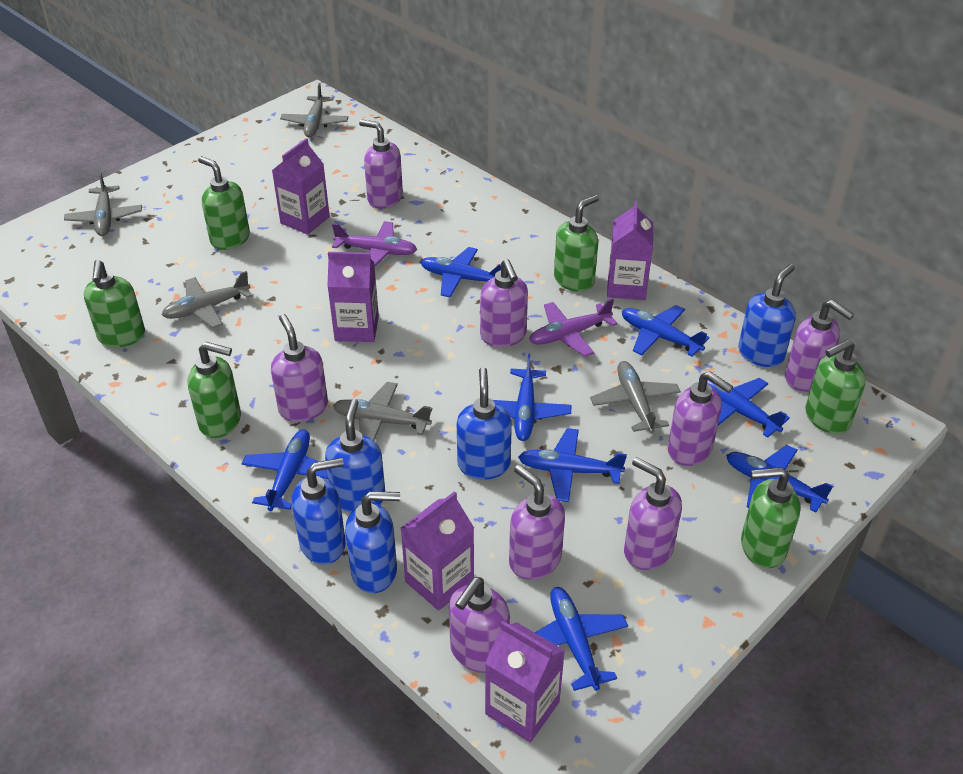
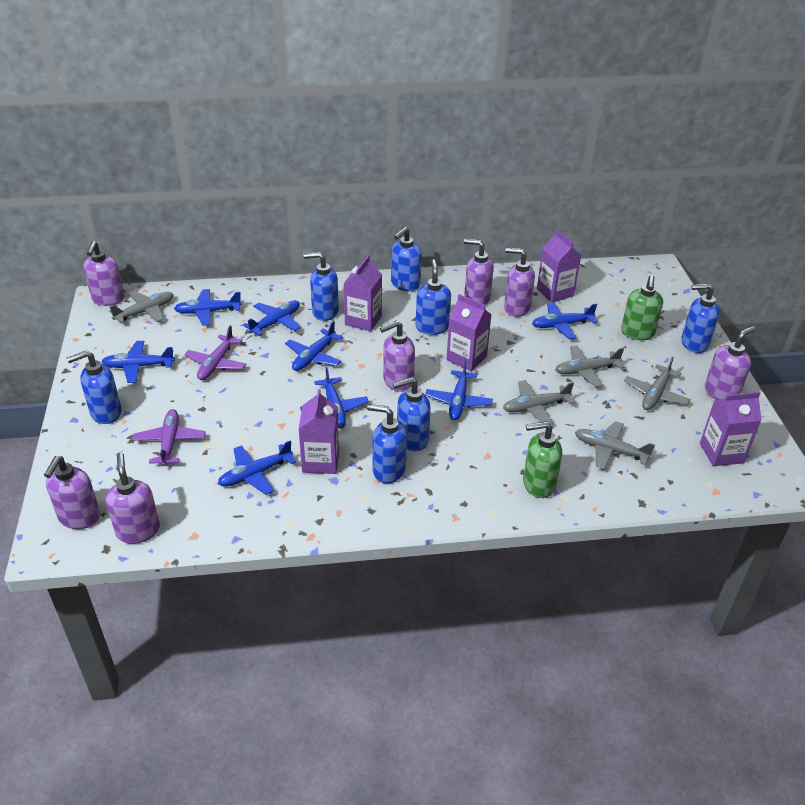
blue soap dispenser: 5 -> 7
green soap dispenser: 6 -> 2
purple soap dispenser: 8 -> 7

